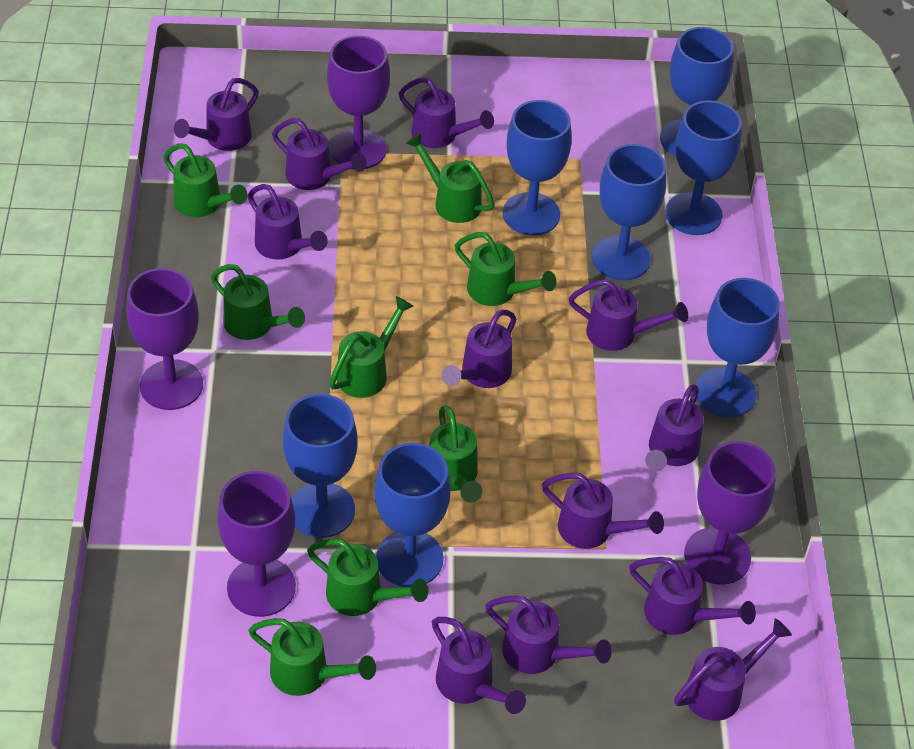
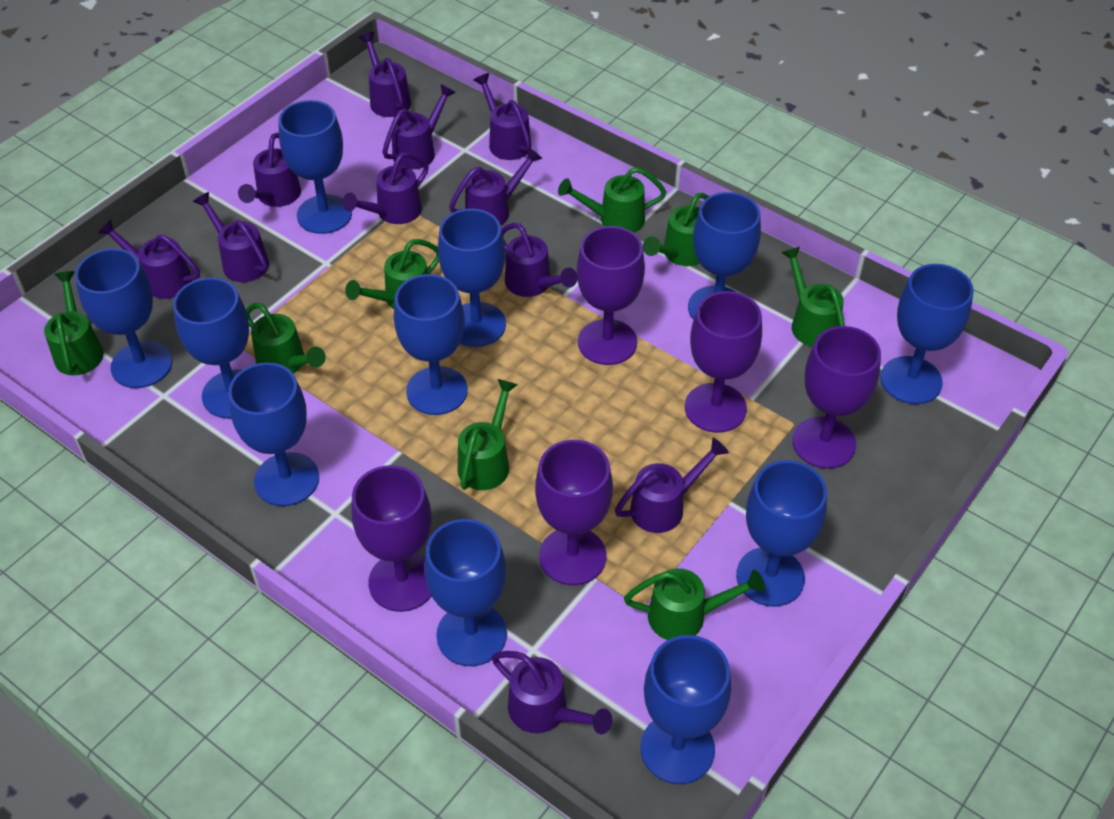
blue goblet: 7 -> 11
purple goblet: 4 -> 5
purple watering can: 12 -> 11

